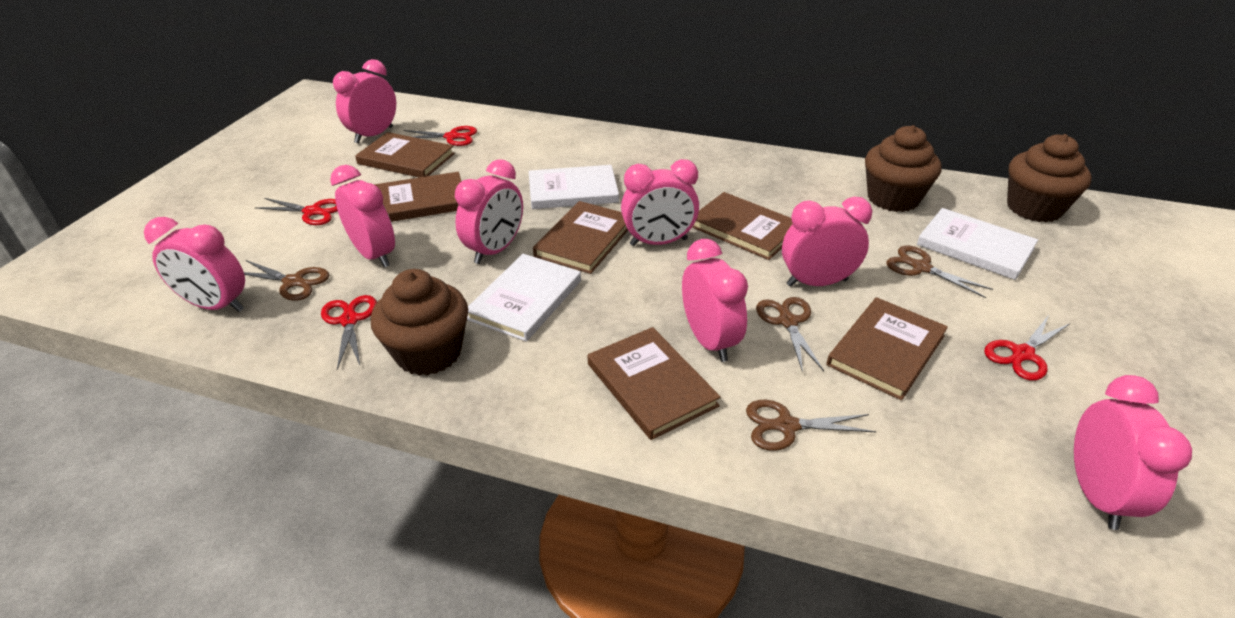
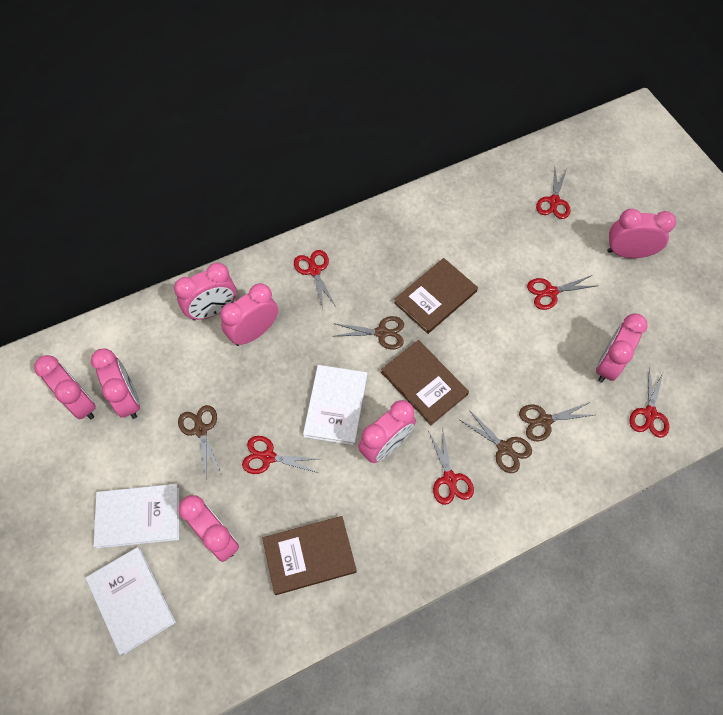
brown book: 6 -> 3
brown cupcake: 3 -> 0
red scissors: 4 -> 6

